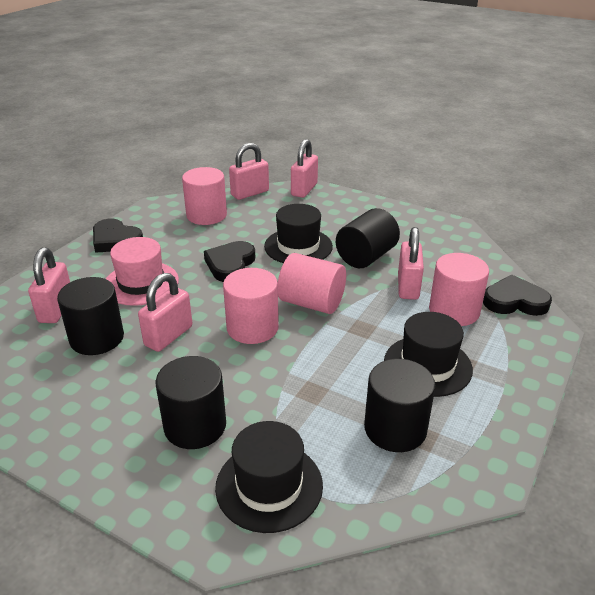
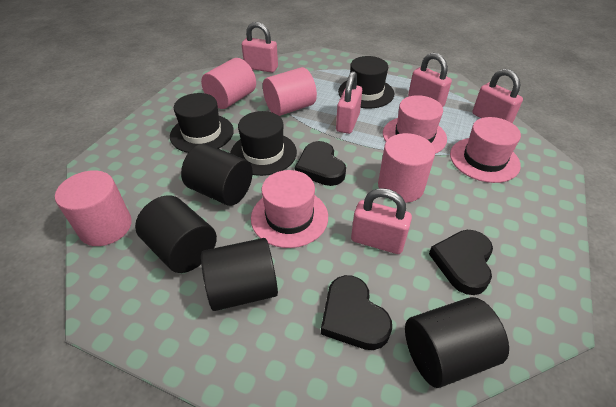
pink hat: 1 -> 3

